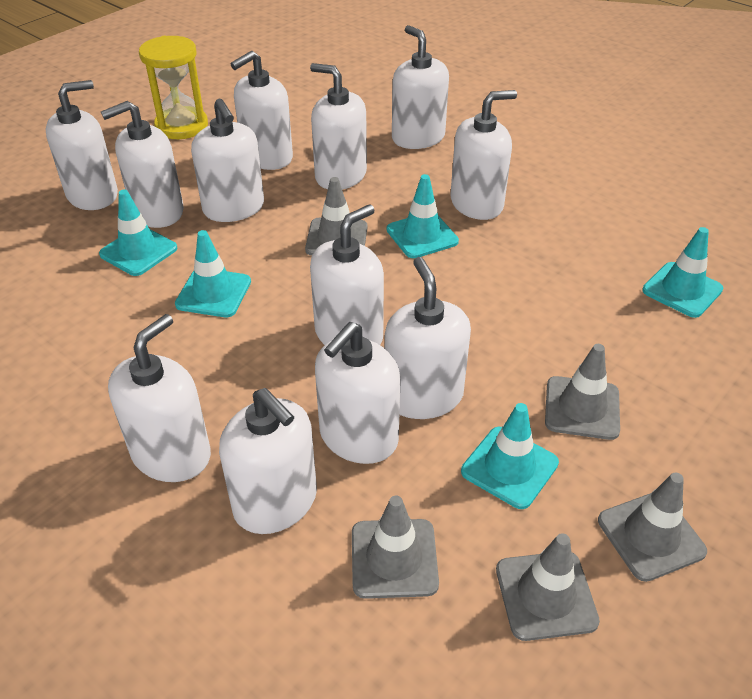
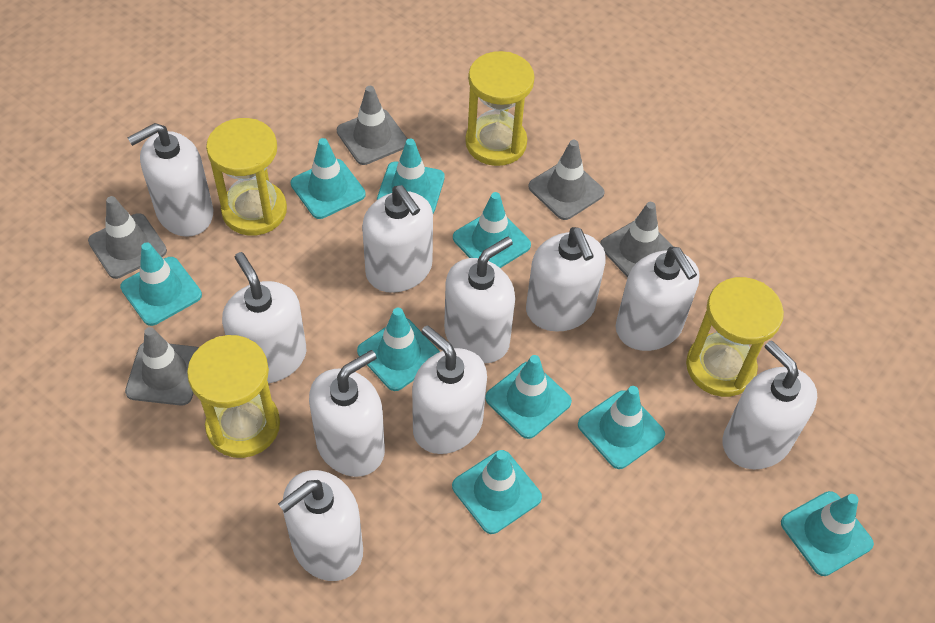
turquoise traffic cone: 5 -> 9
white soap dispenser: 12 -> 10
yellow hourglass: 1 -> 4

